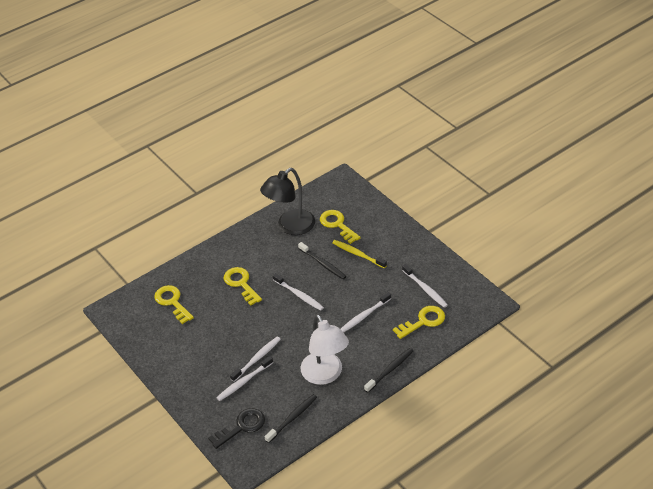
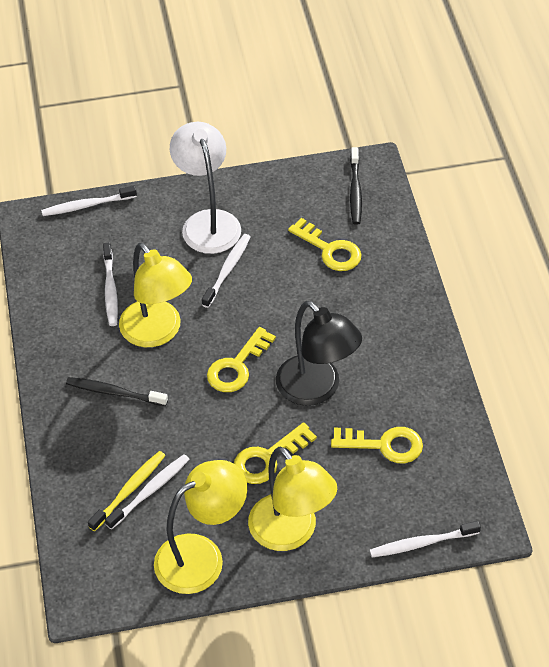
black key: 1 -> 0
black toothbrush: 3 -> 2
yellow lamp: 0 -> 3

